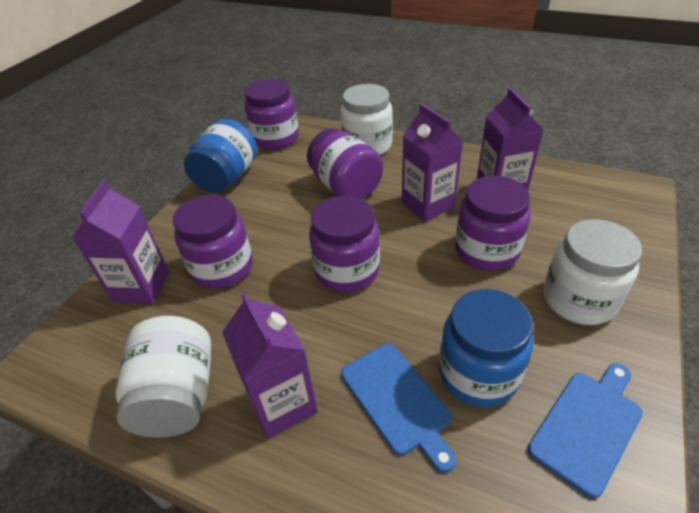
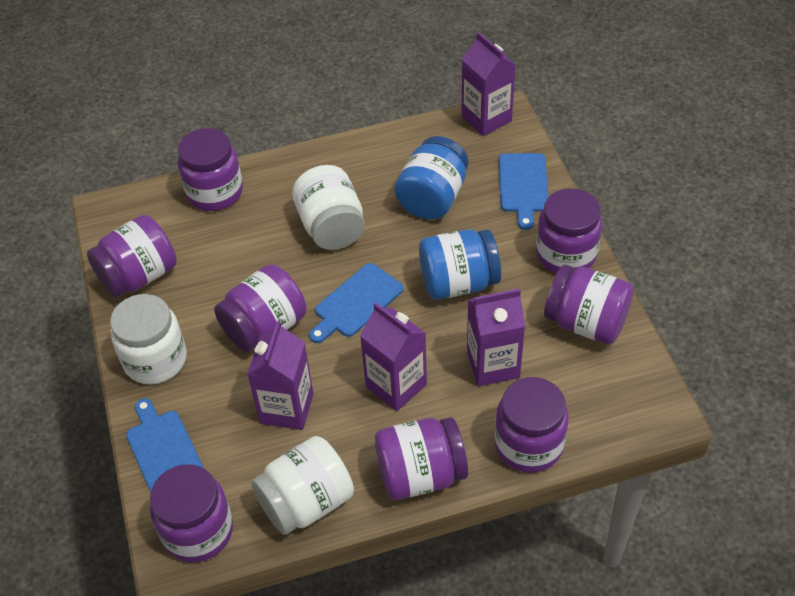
blue cutting board: 2 -> 3
purple jar: 5 -> 8

